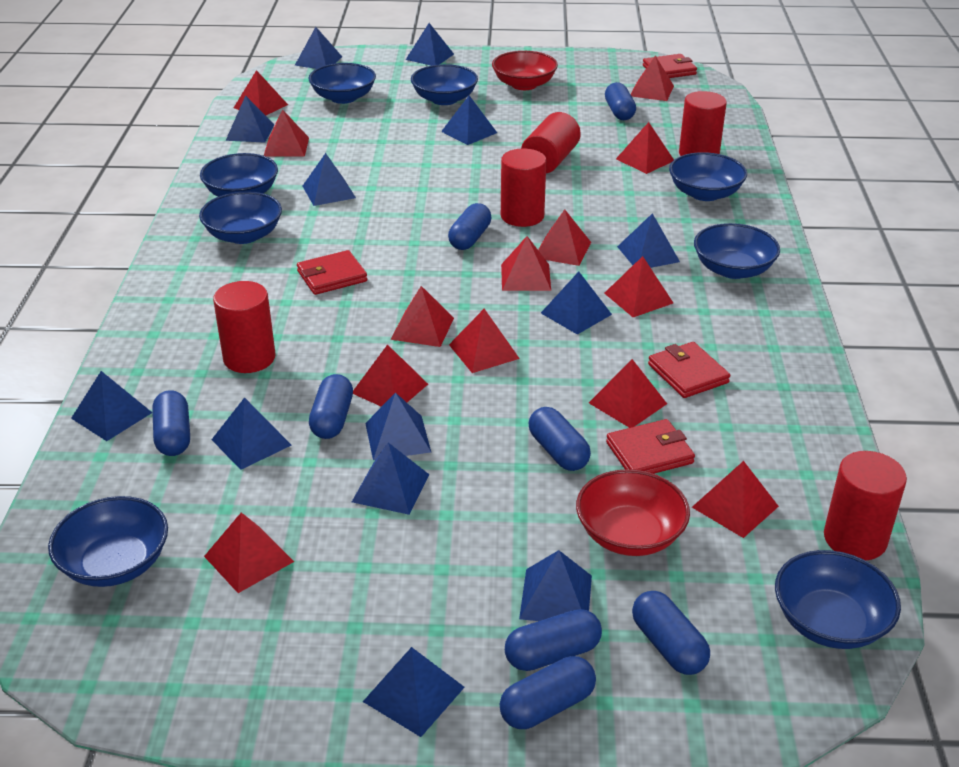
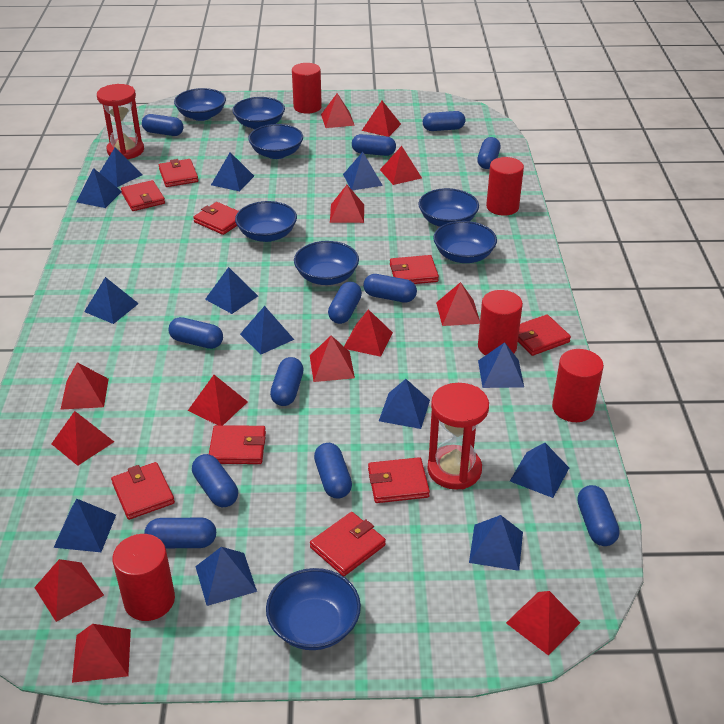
blue capsule: 8 -> 12
red bowl: 2 -> 0
red hourglass: 0 -> 2
red wallet: 4 -> 9

